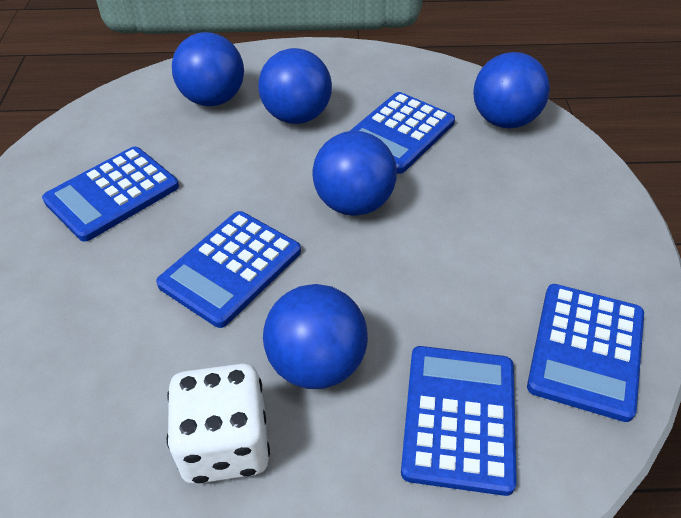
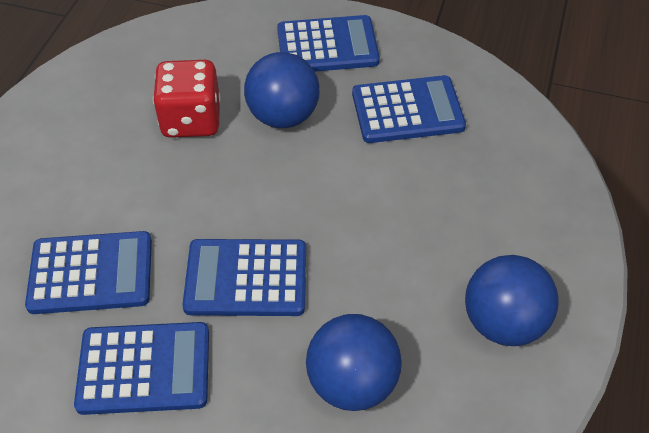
blue ball: 5 -> 3
red dice: 0 -> 1
white dice: 1 -> 0

